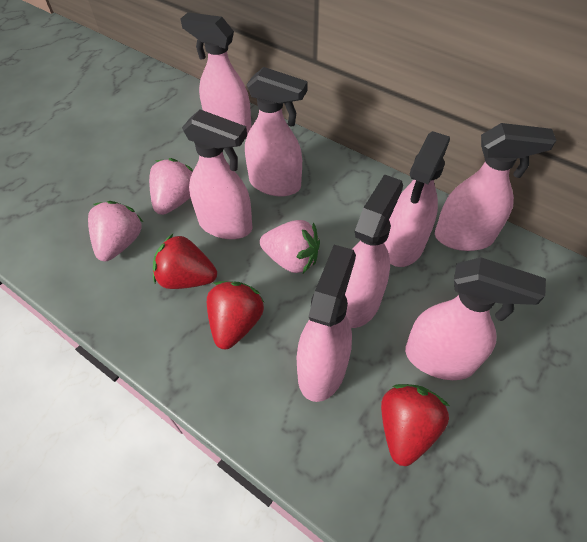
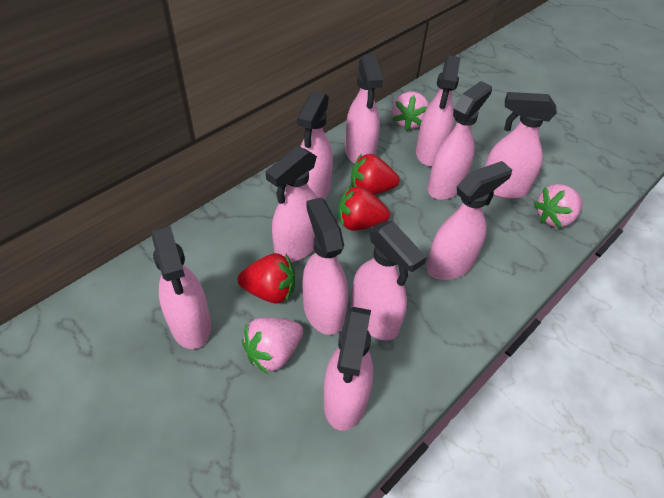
pink spray bottle: 8 -> 11

